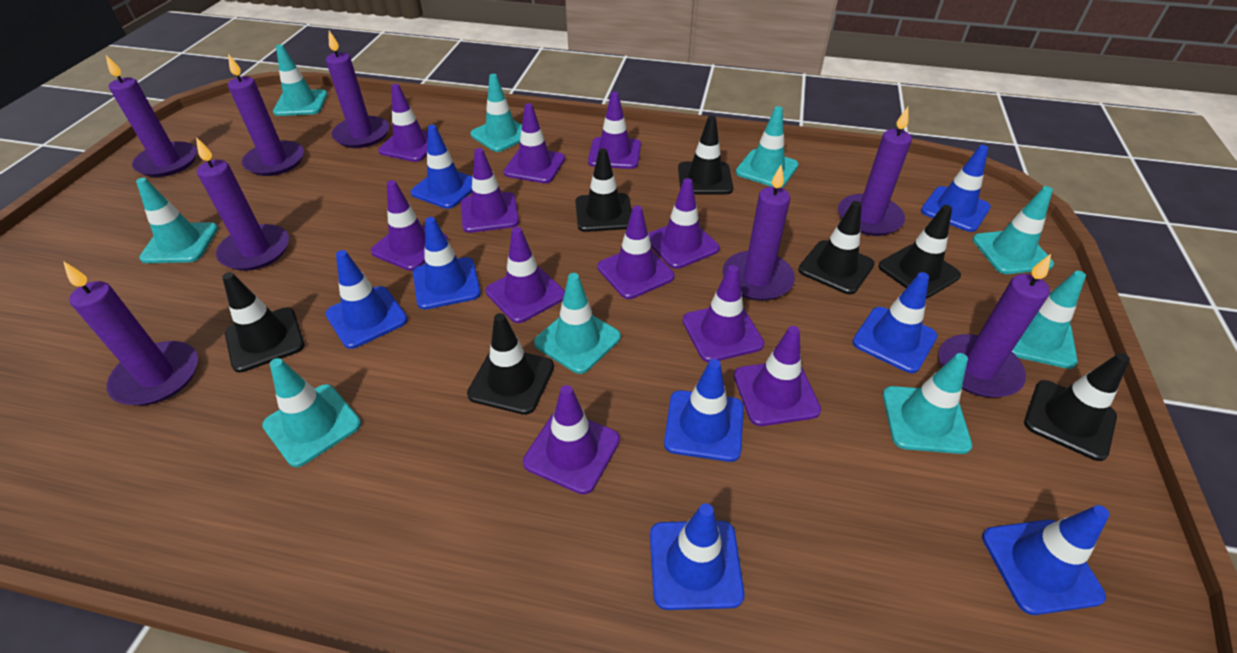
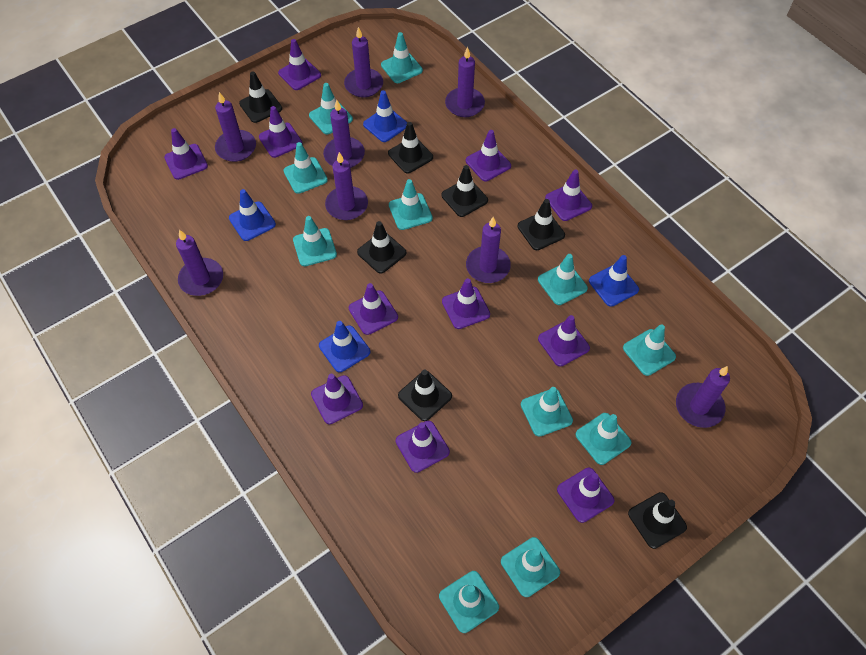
blue traffic cone: 8 -> 4
turquoise traffic cone: 9 -> 11

